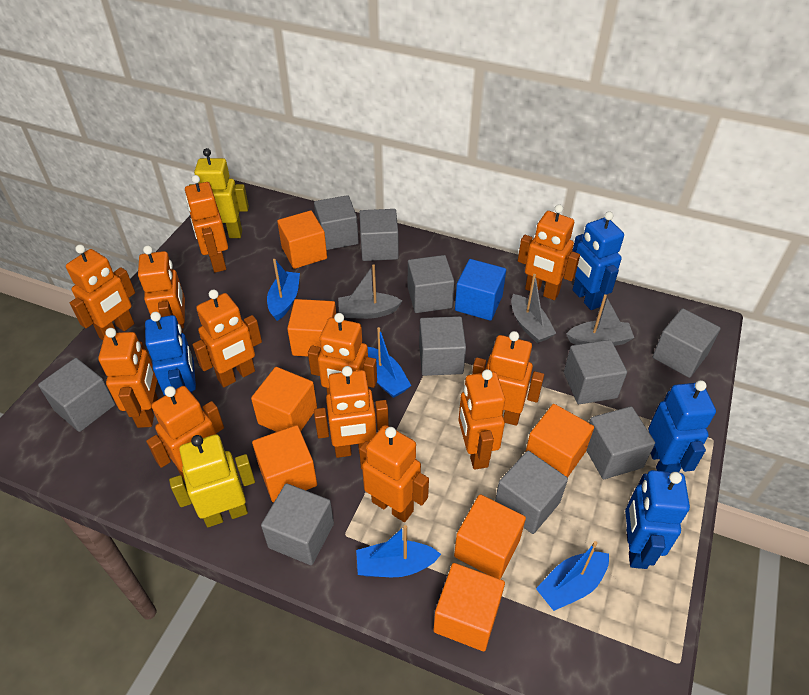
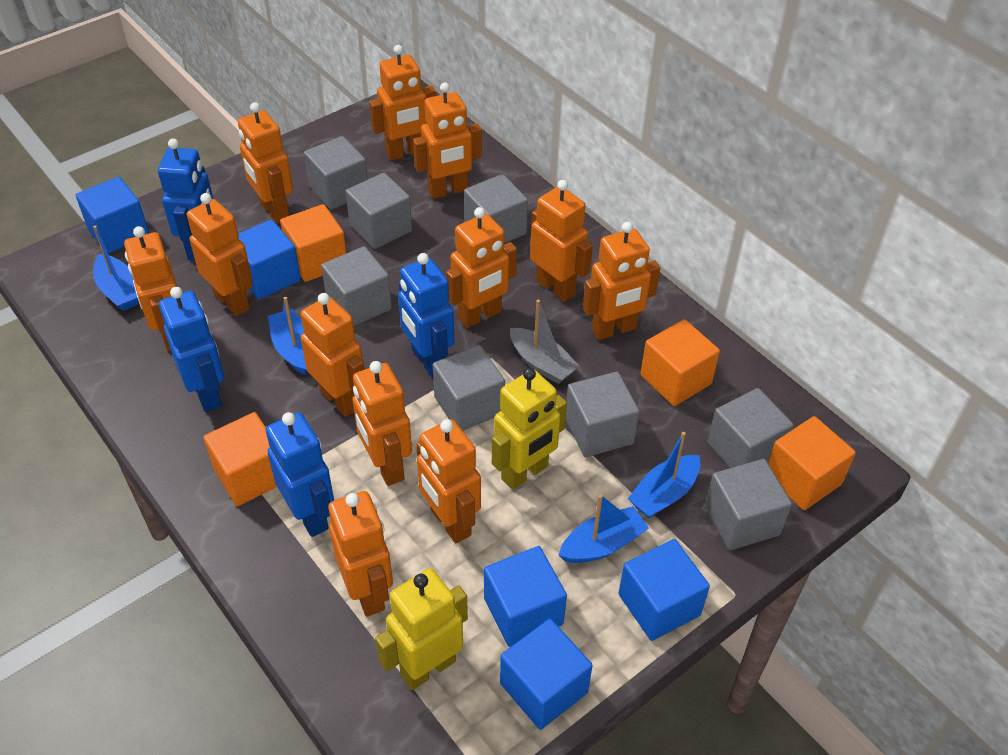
blue cube: 1 -> 5
grey boat: 3 -> 1
grey cube: 10 -> 8
orange cube: 7 -> 4

